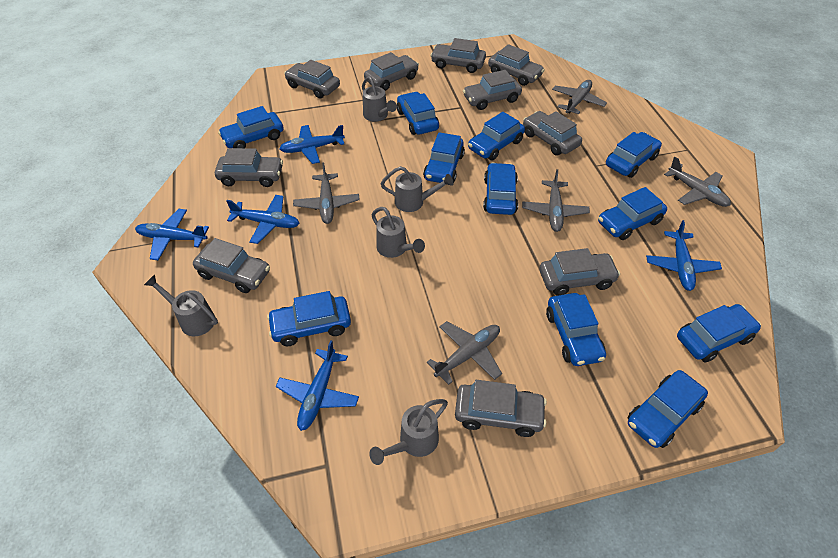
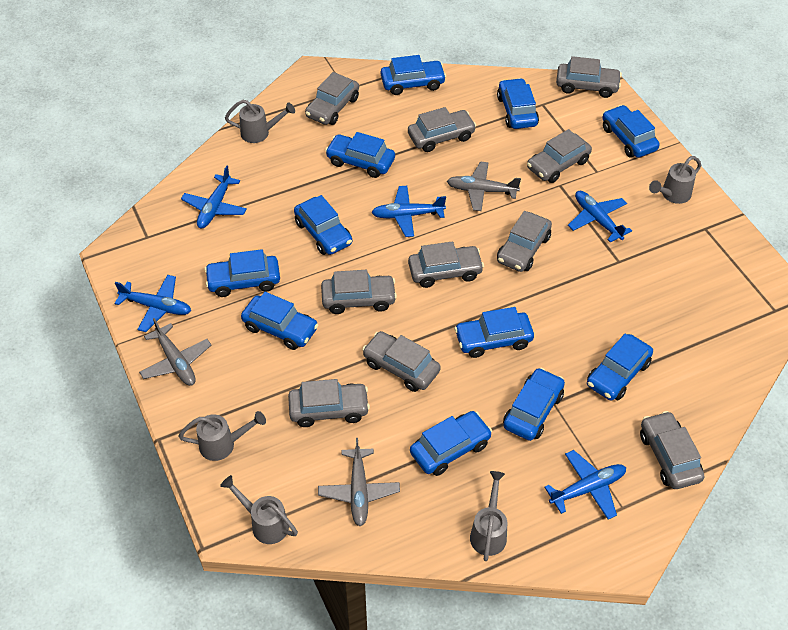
grey plane: 5 -> 3

